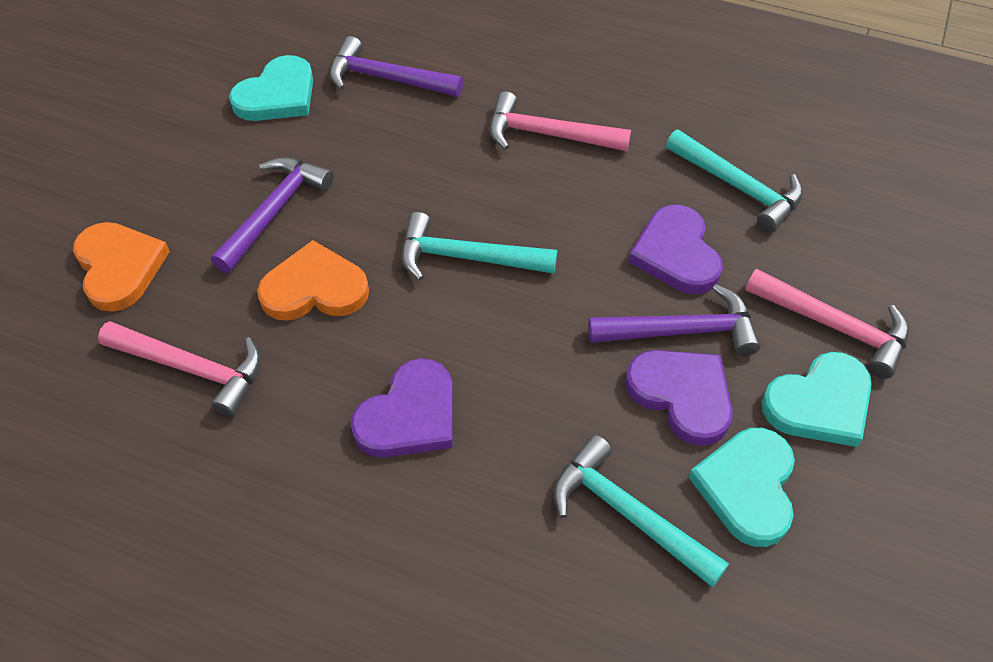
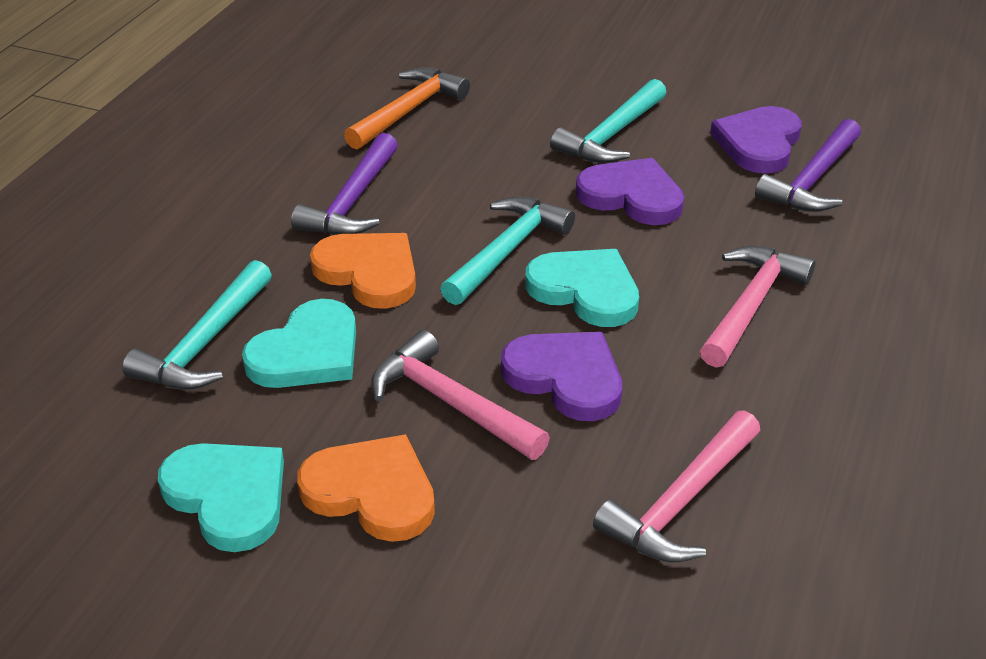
orange hammer: 0 -> 1
purple hammer: 3 -> 2

